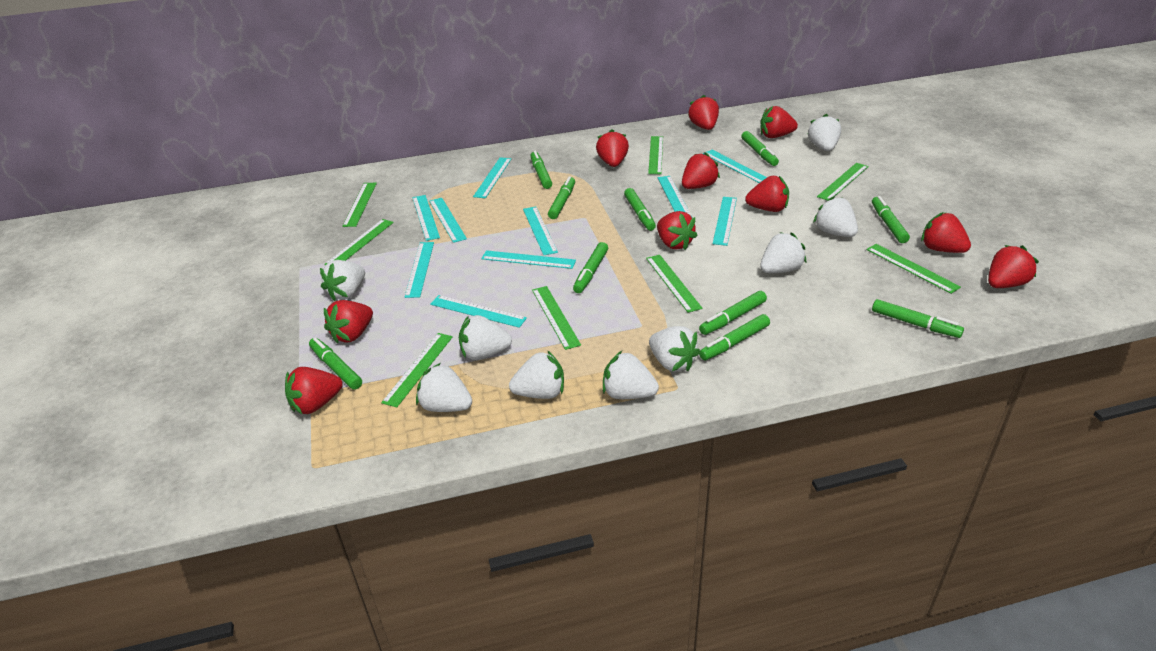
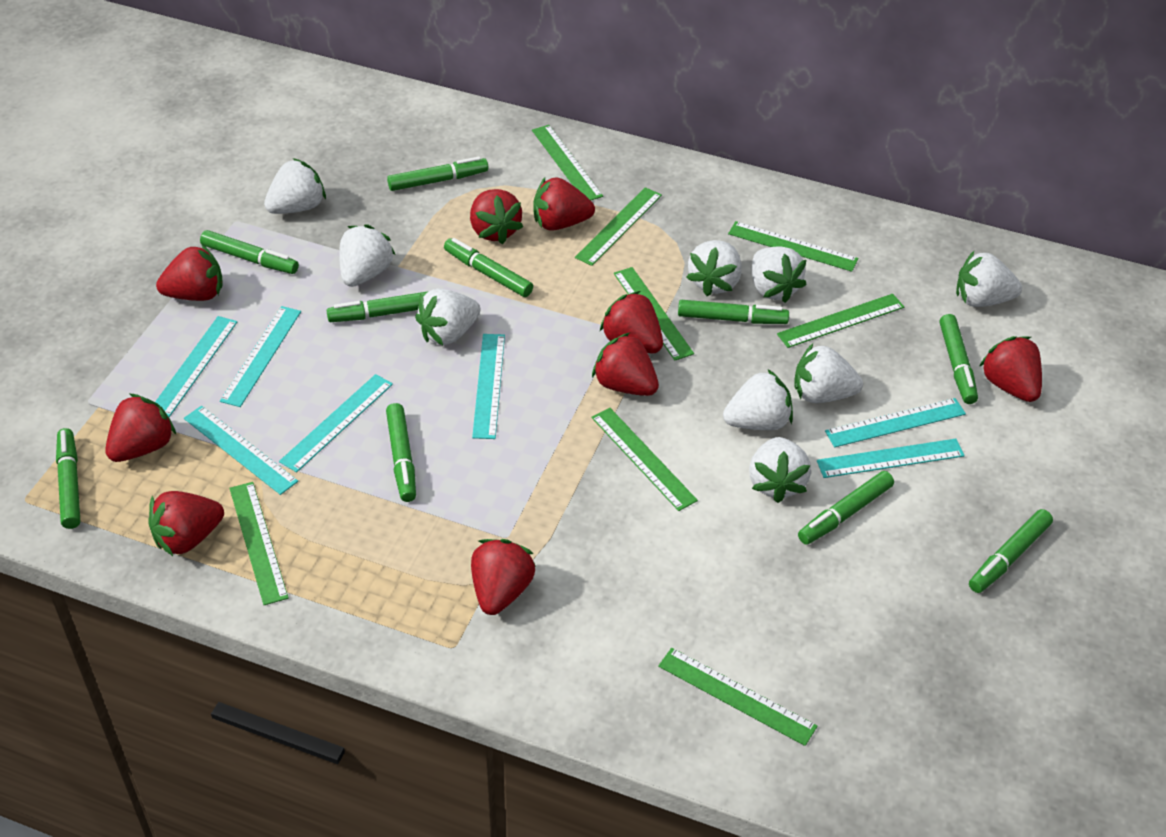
red strawberry: 10 -> 9
turquoise ruler: 10 -> 7

